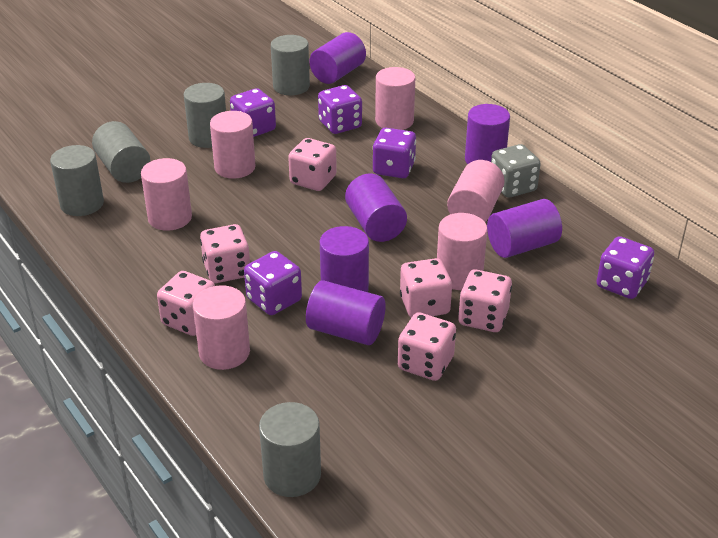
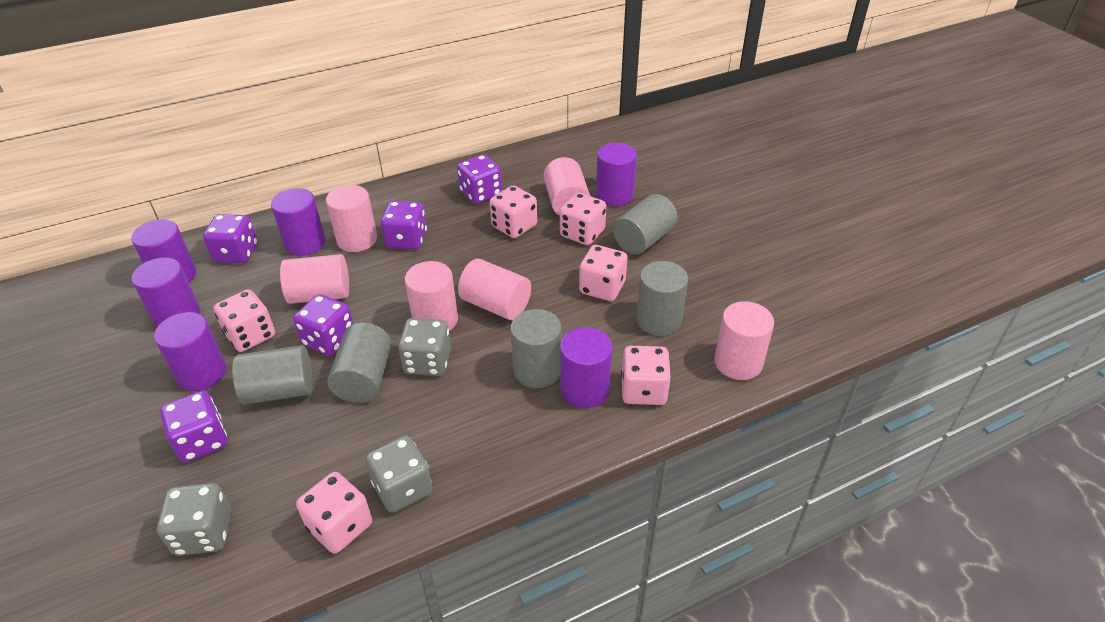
grey dice: 1 -> 3

